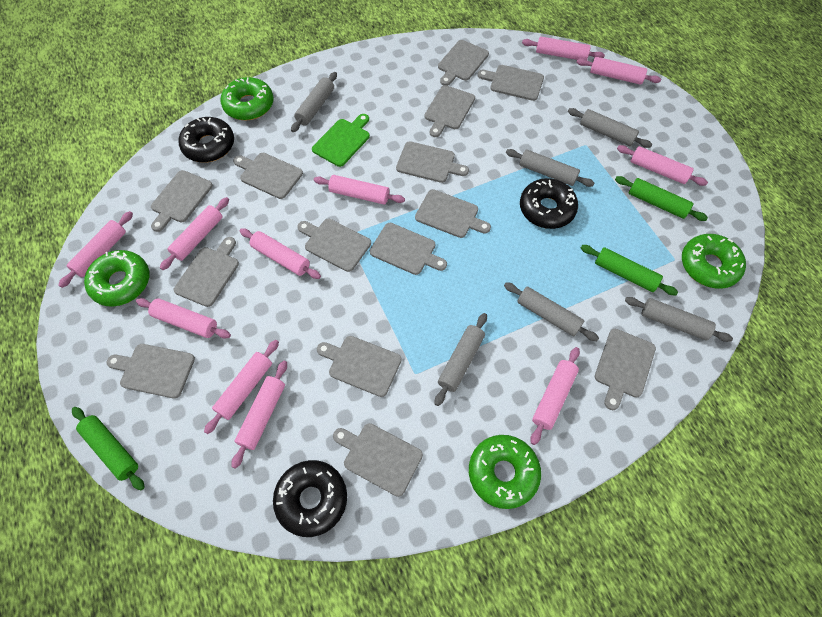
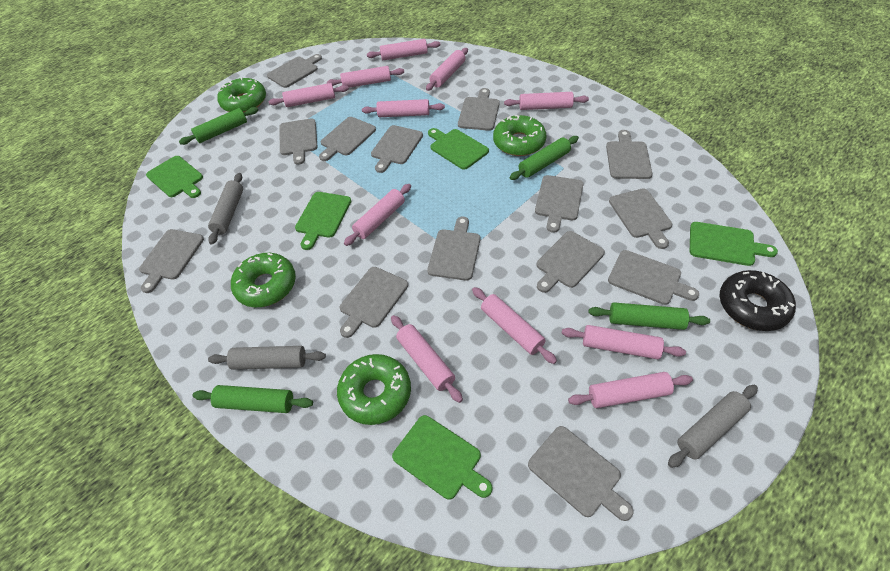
black donut: 3 -> 1
green cutting board: 1 -> 5
green rolling pin: 3 -> 4
grey rolling pin: 6 -> 3

